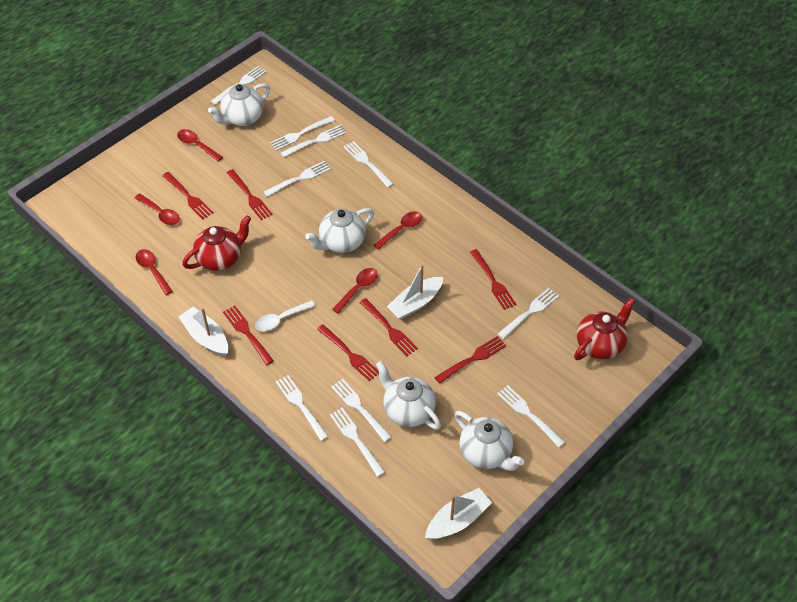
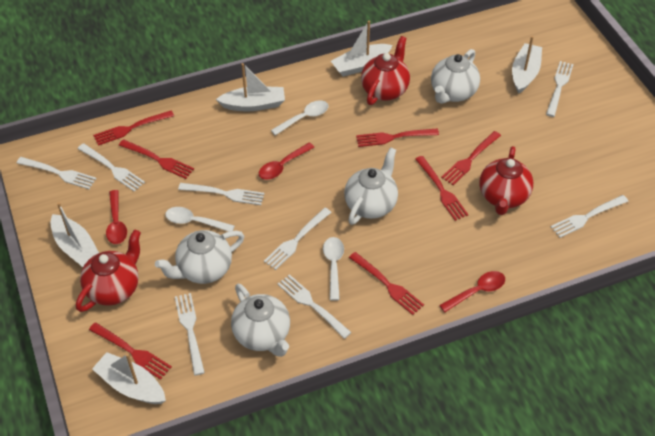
red spoon: 5 -> 3
red teapot: 2 -> 3
white boat: 3 -> 5
white fork: 10 -> 8
white spoon: 1 -> 3

